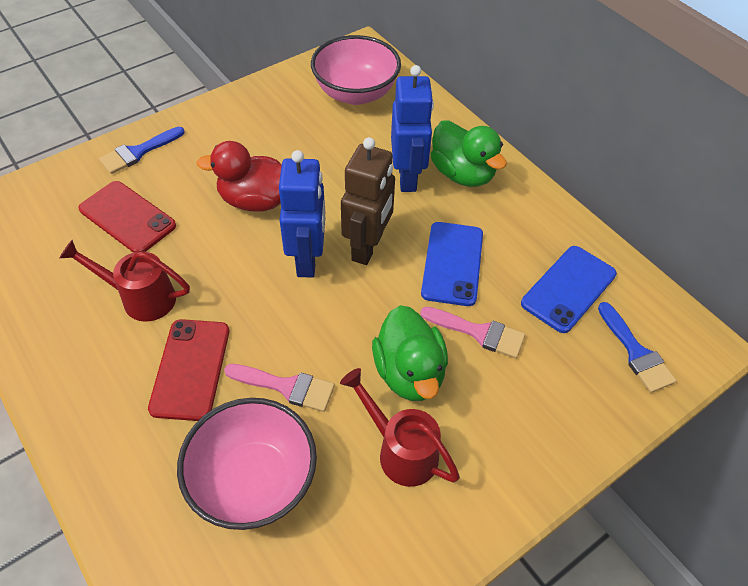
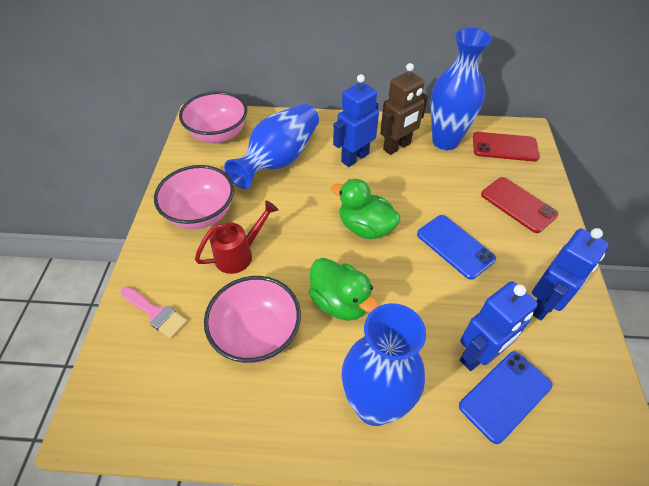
blue brush: 2 -> 0
blue robot: 2 -> 3
blue vase: 0 -> 3
pink bowl: 2 -> 3
pink brush: 2 -> 1
red duck: 1 -> 0
red watering can: 2 -> 1

